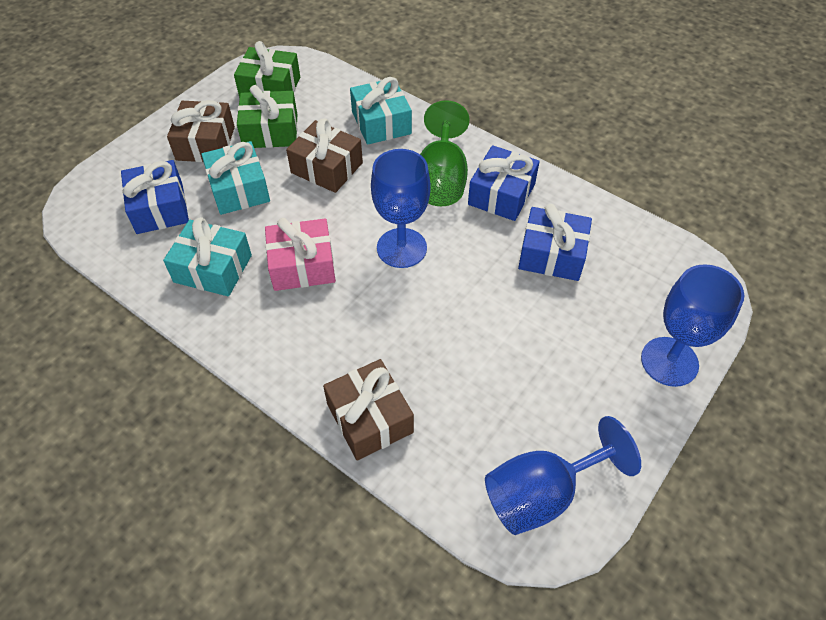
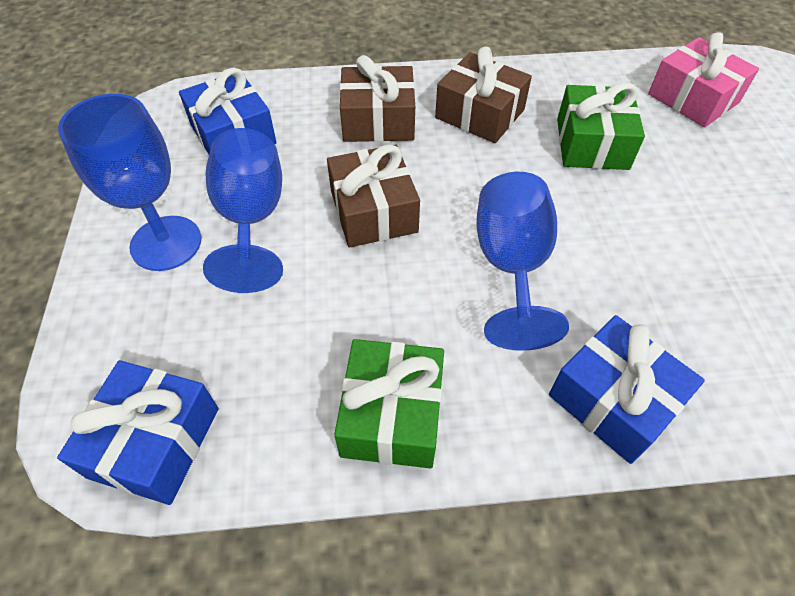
green goblet: 1 -> 0
turquoise gift: 3 -> 0

